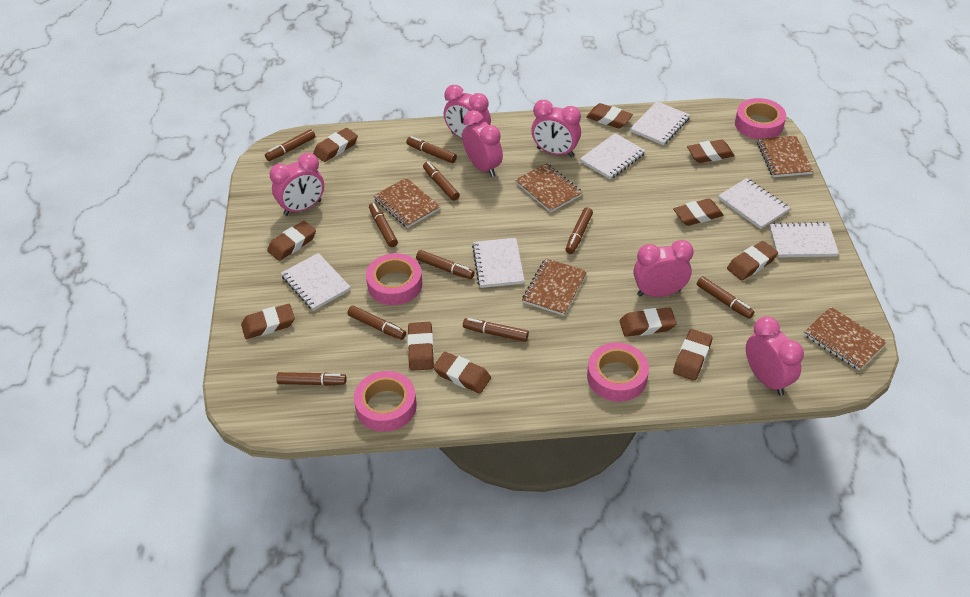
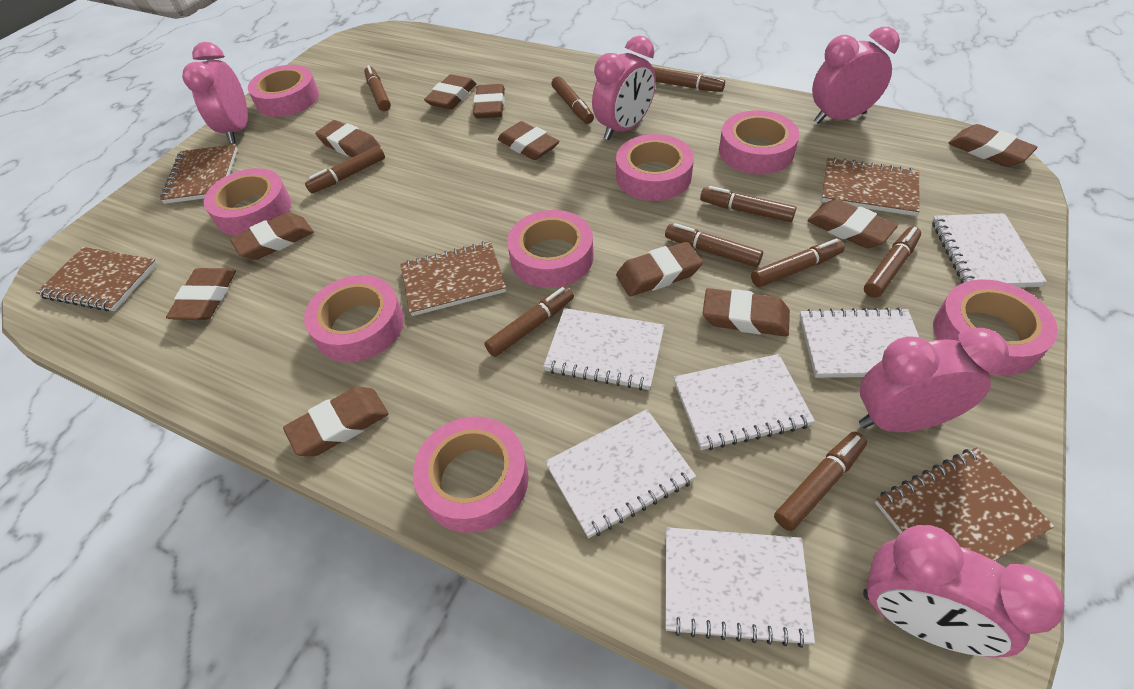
pink clock: 6 -> 5
pink tape: 4 -> 8

